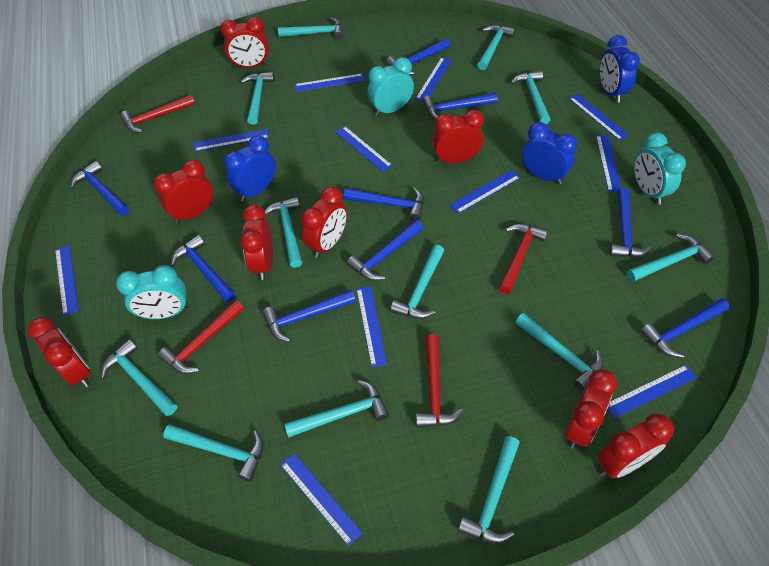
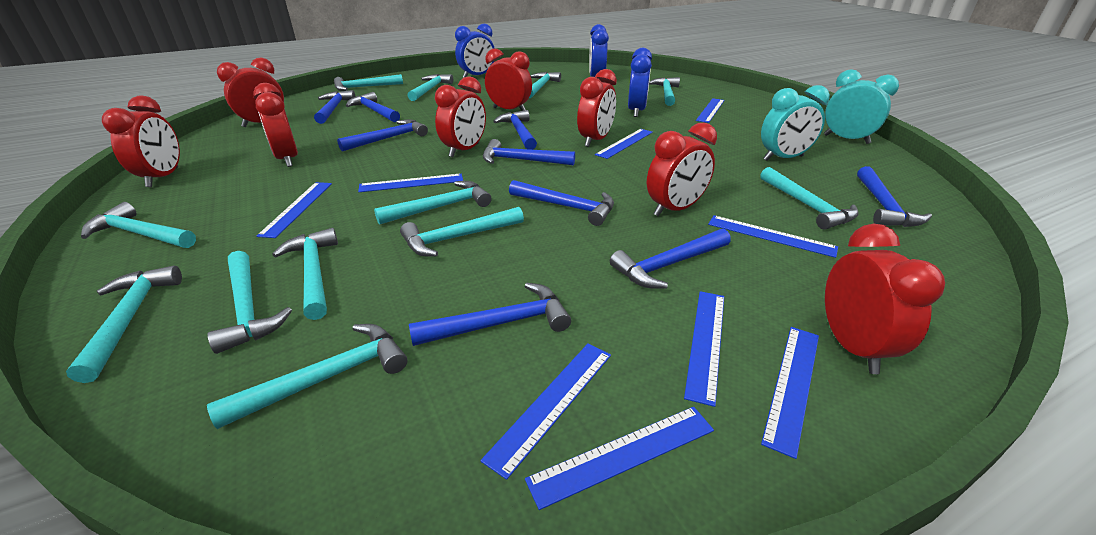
blue ruler: 11 -> 9
red hammer: 4 -> 0
turquoise clock: 3 -> 2

